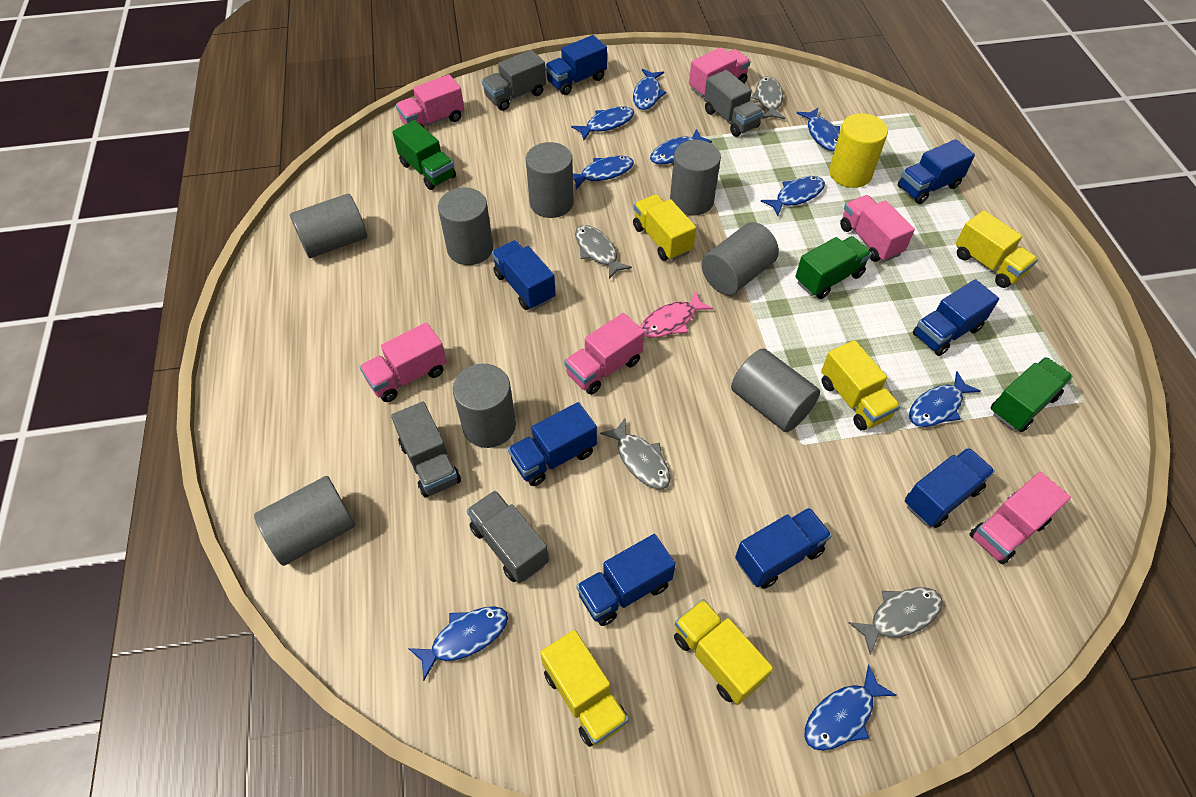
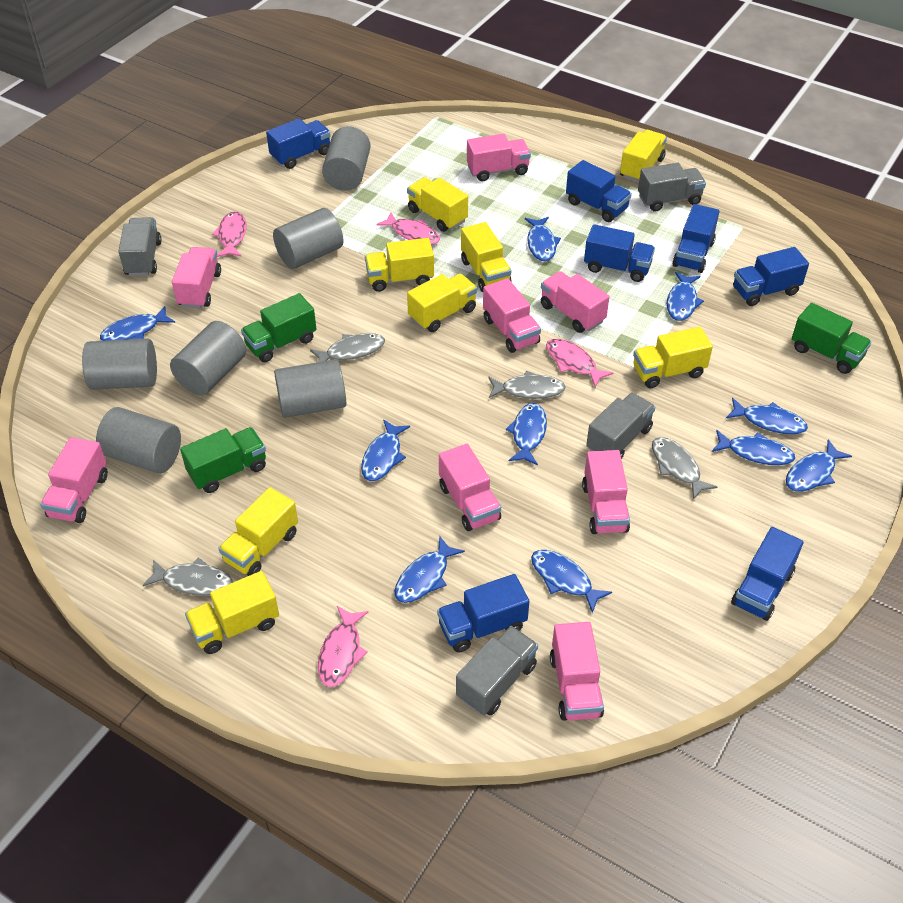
blue fish: 9 -> 10
blue truck: 8 -> 7
grey cylinder: 8 -> 6
pink fish: 1 -> 4
pink truck: 6 -> 8
yellow cylinder: 1 -> 0
yellow truck: 5 -> 8

